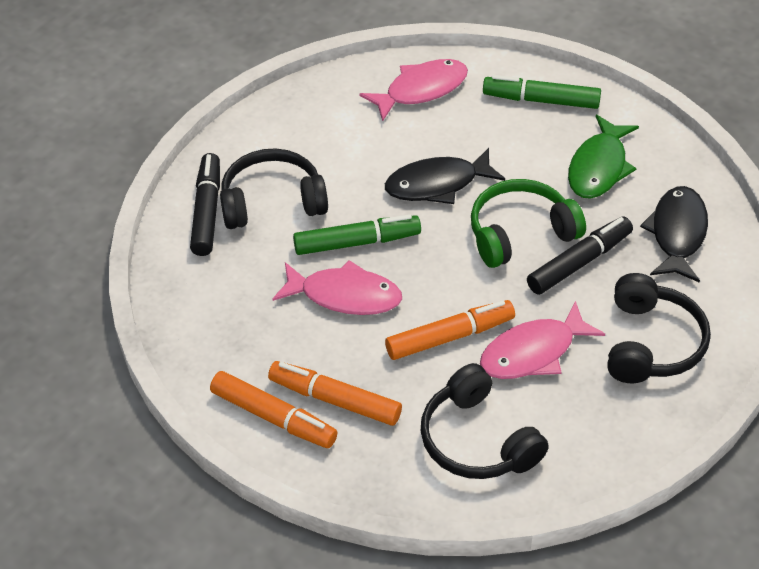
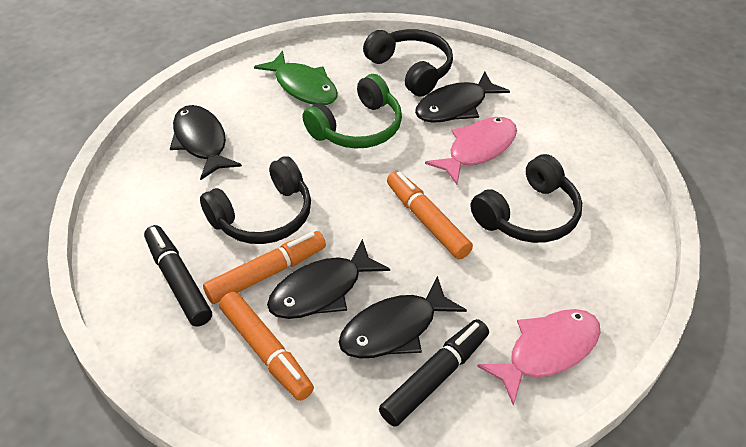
black fish: 2 -> 4
green marker: 2 -> 0
pink fish: 3 -> 2

